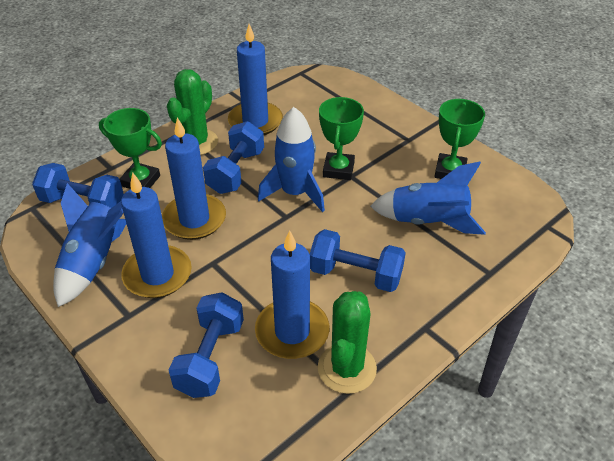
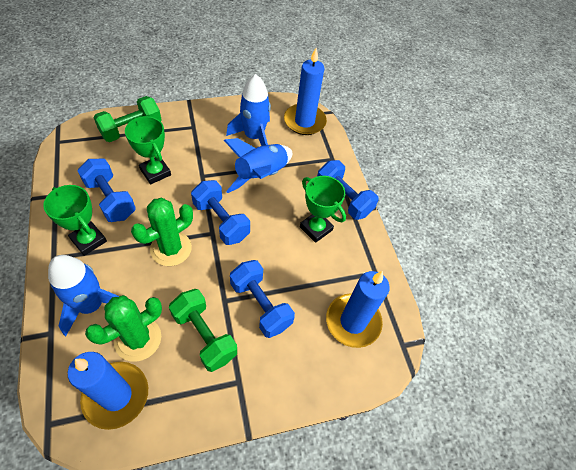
blue candle: 4 -> 3
green dumbbell: 0 -> 2

